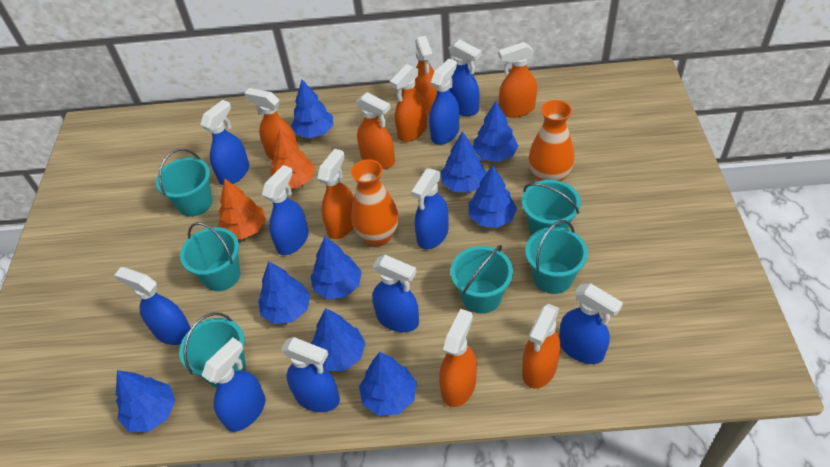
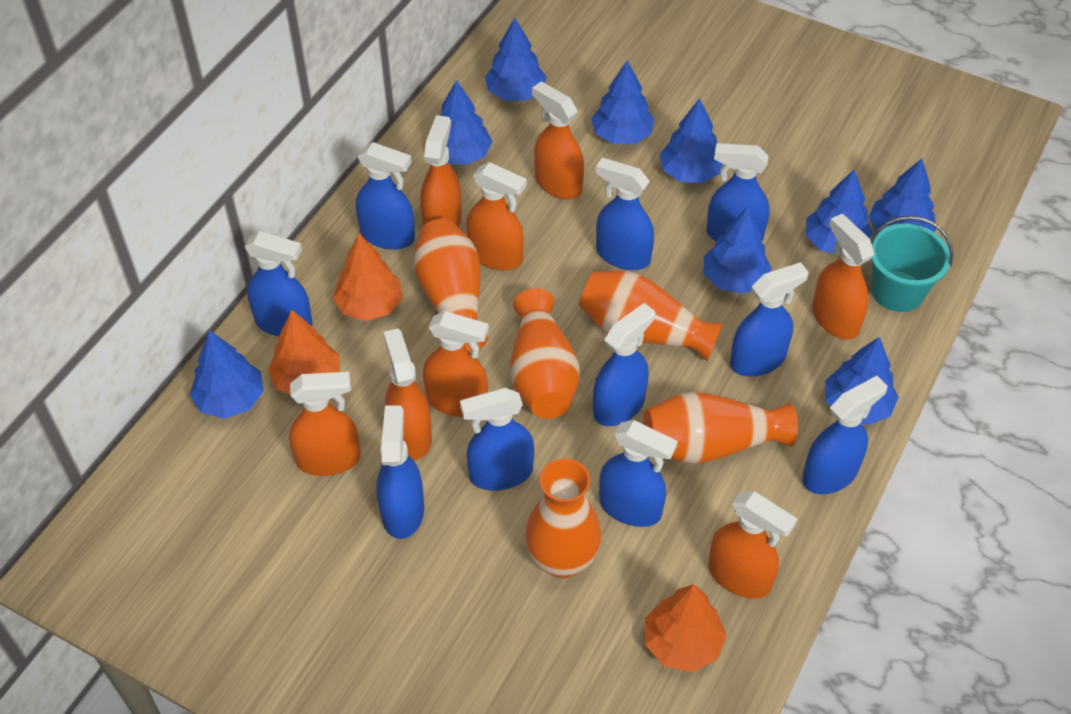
orange tree: 2 -> 3
orange vase: 2 -> 5
turquoise bucket: 6 -> 1

